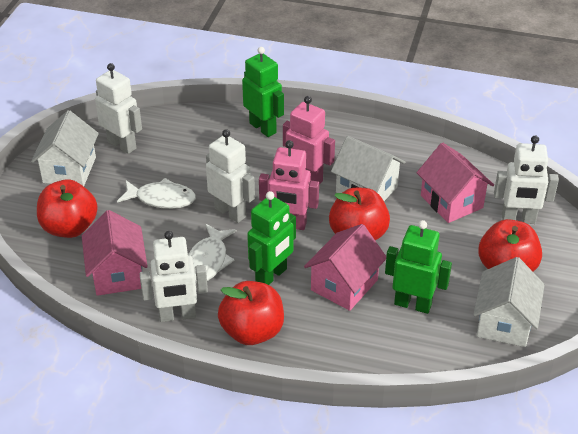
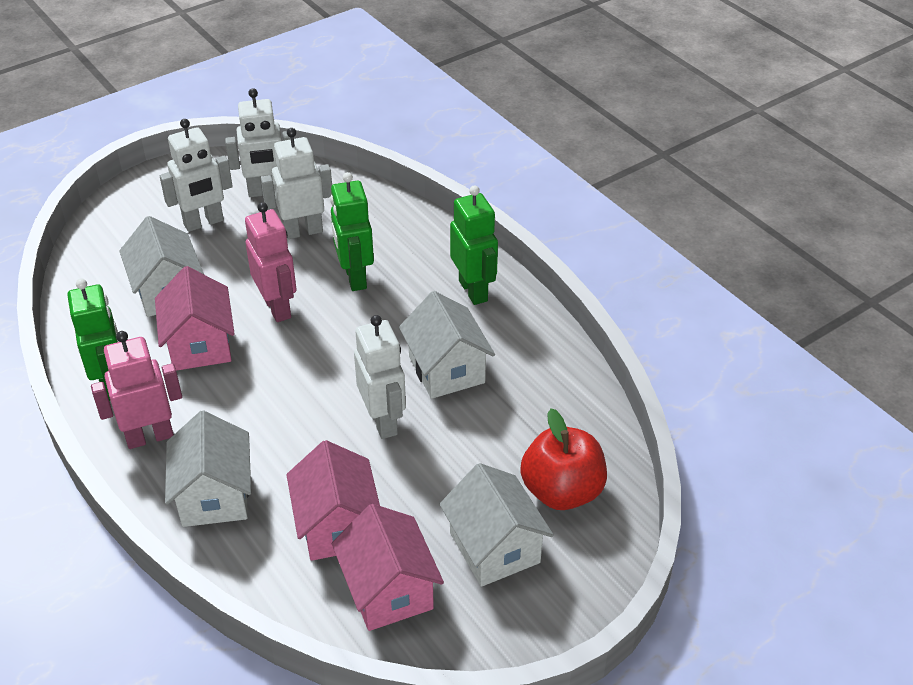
red apple: 4 -> 1
white fish: 2 -> 0
white house: 3 -> 4

